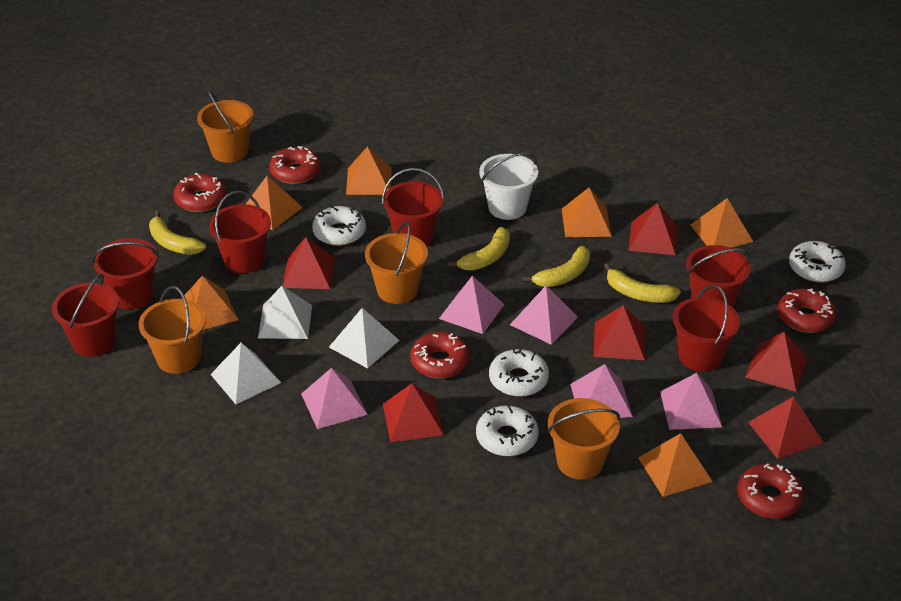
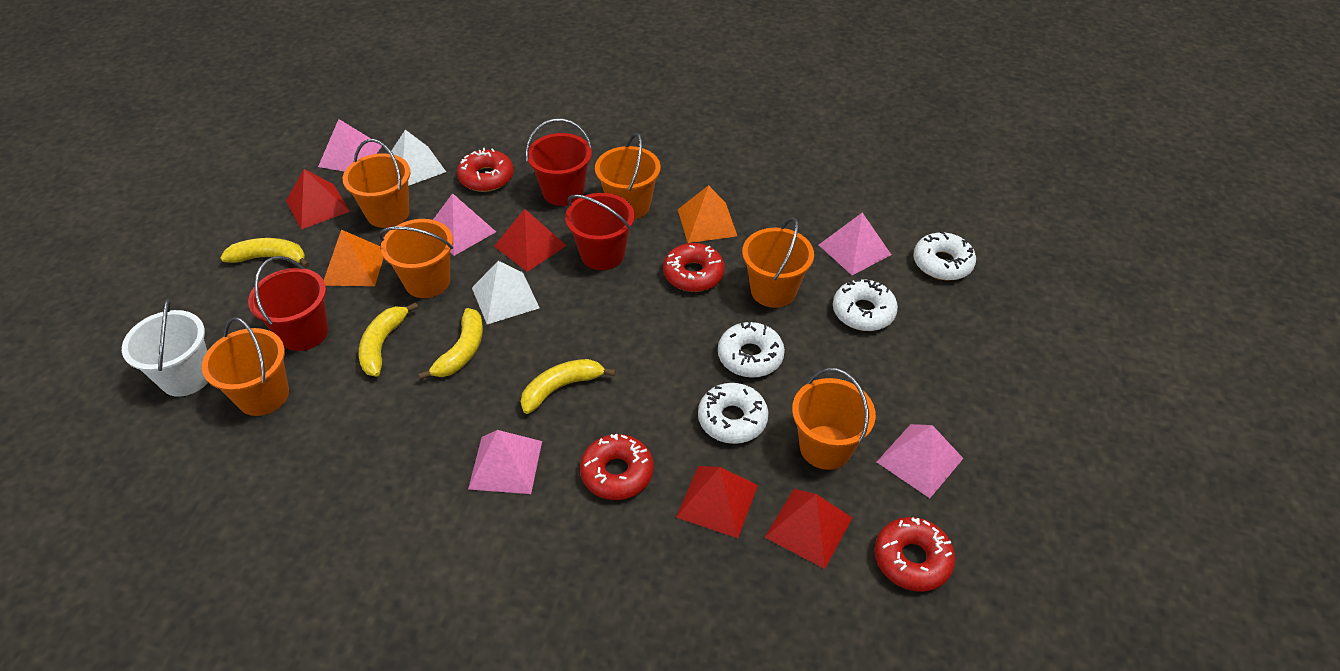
orange bucket: 4 -> 6
orange pyramid: 6 -> 2
red bucket: 6 -> 3
red donut: 5 -> 4
red pyramid: 6 -> 4
white pyramid: 3 -> 2

